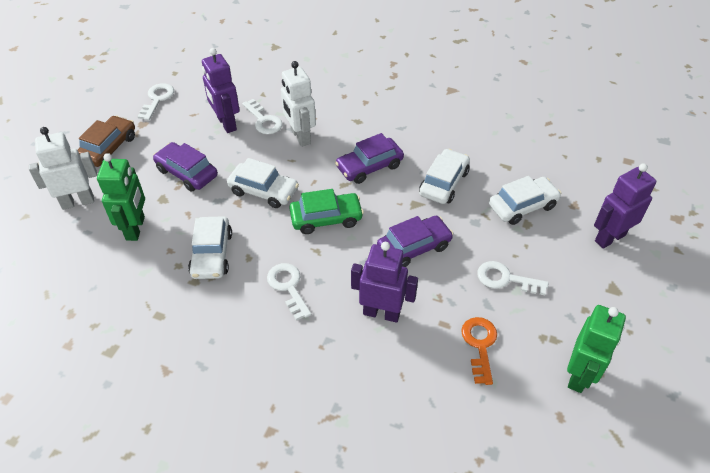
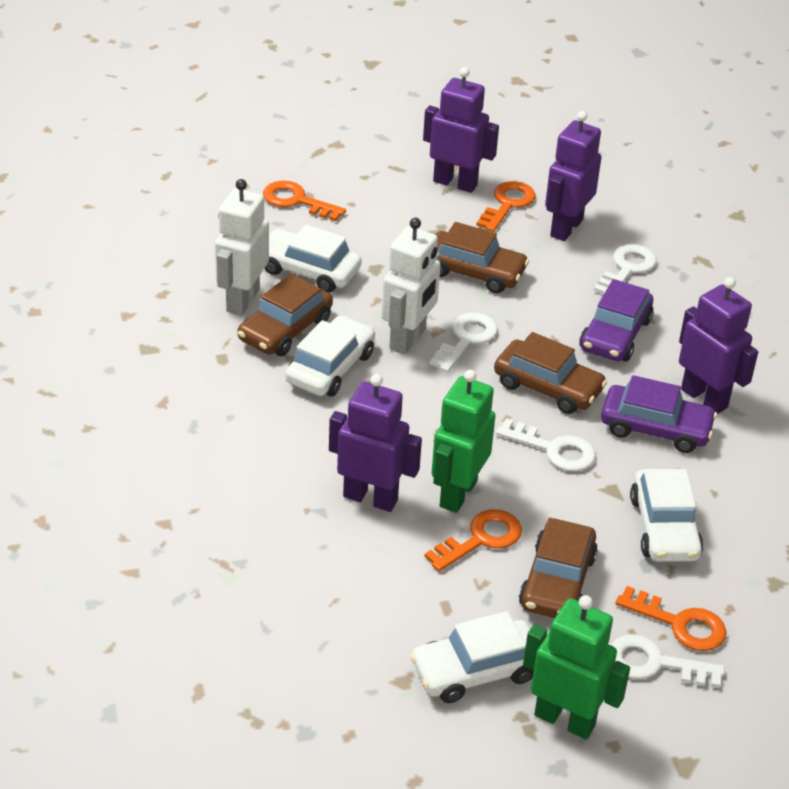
brown car: 1 -> 4
green car: 1 -> 0
orange key: 1 -> 4
purple car: 3 -> 2
purple robot: 3 -> 4

